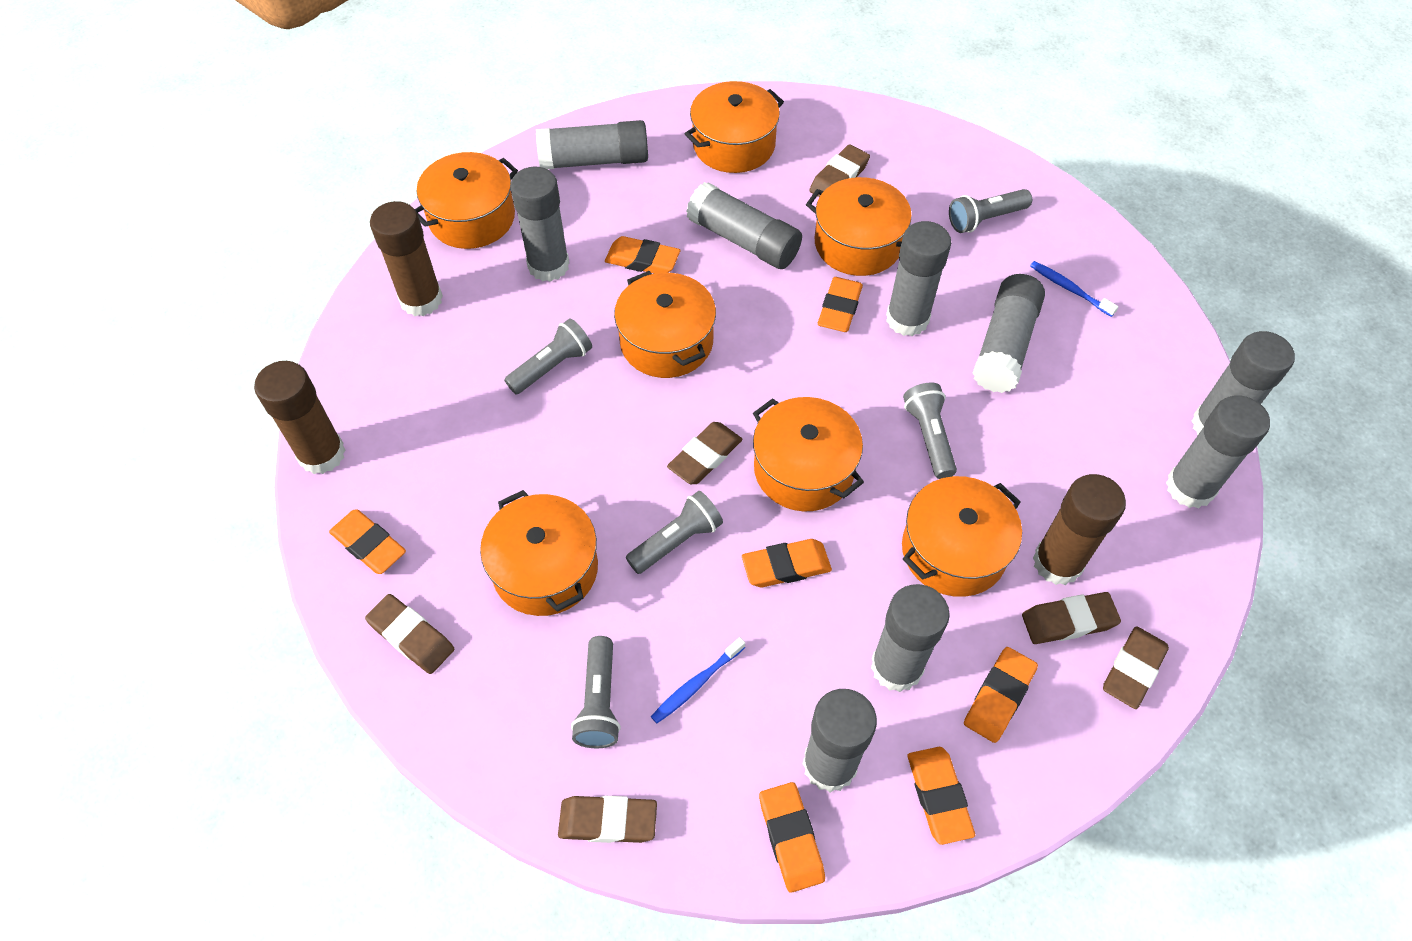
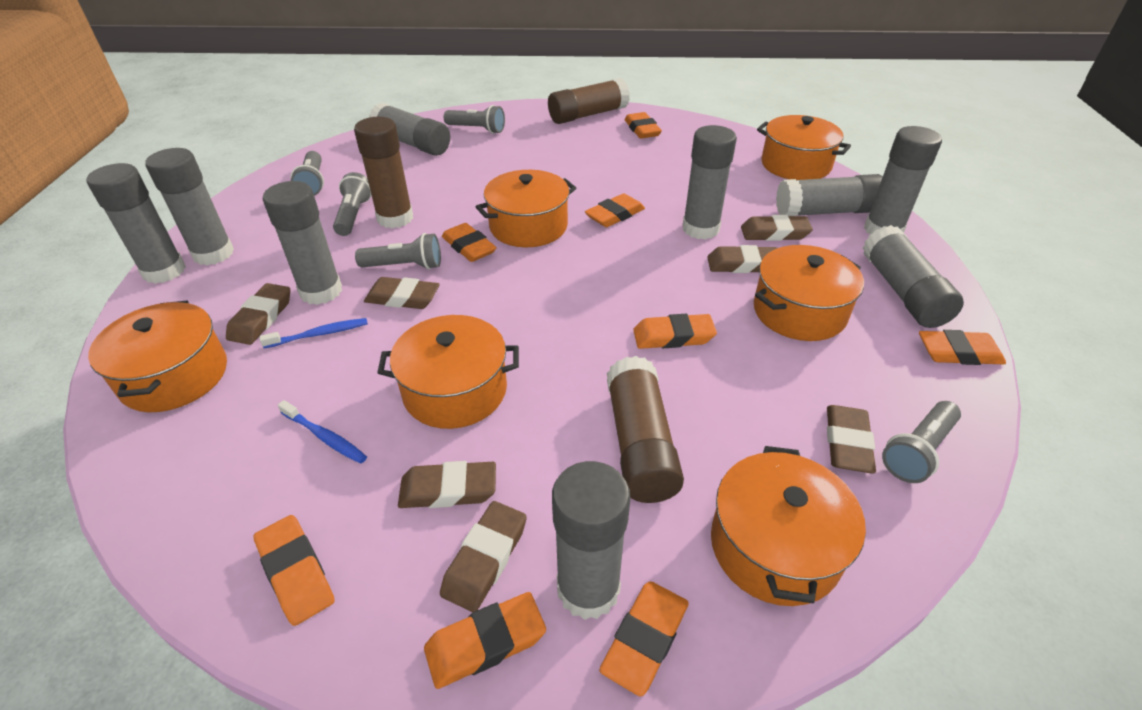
brown eraser: 6 -> 7
orange eraser: 7 -> 8
orange pot: 7 -> 6

